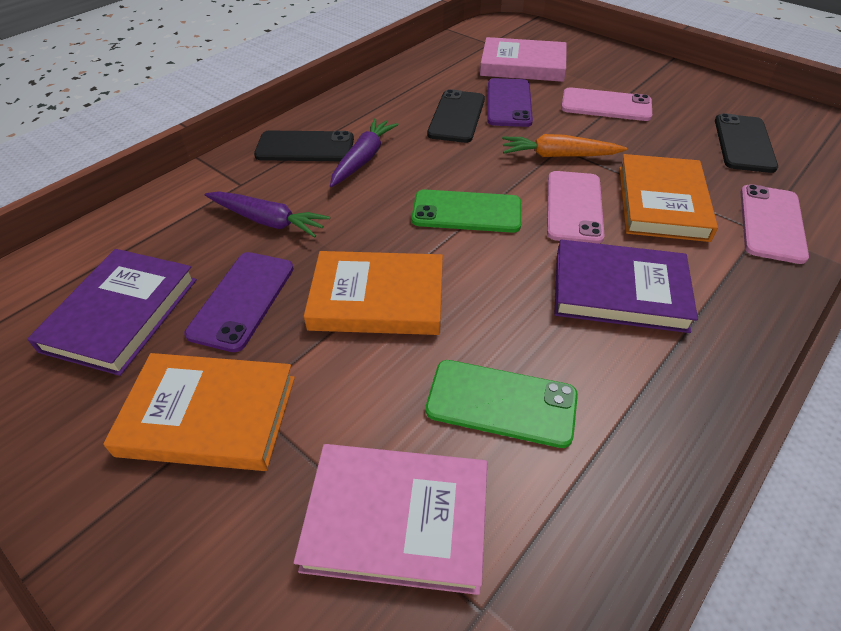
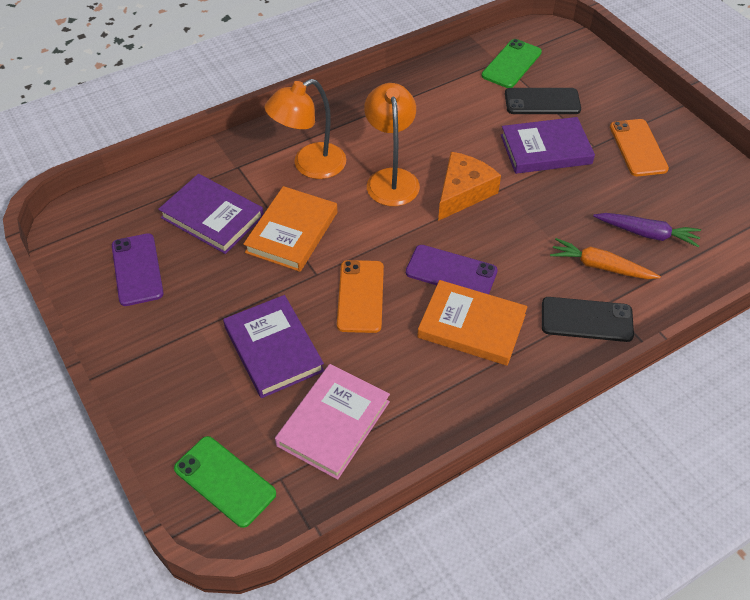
black phone: 3 -> 2
orange book: 3 -> 2
orange cheese: 0 -> 1
orange lamp: 0 -> 2
orange phone: 0 -> 2
pink book: 2 -> 1
pink phone: 3 -> 0
purple book: 2 -> 3
purple carrot: 2 -> 1

